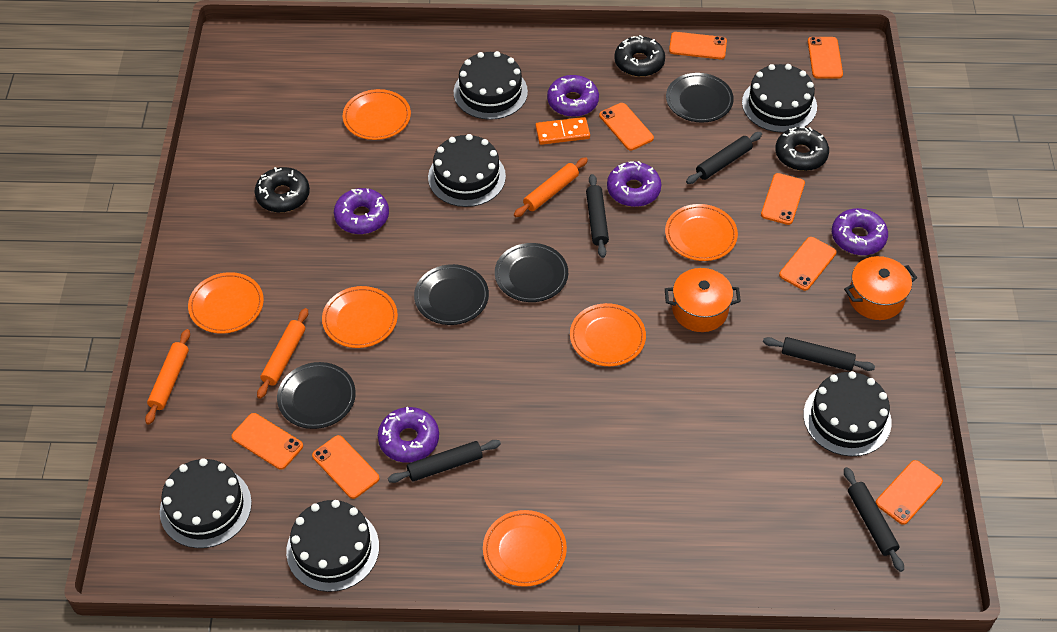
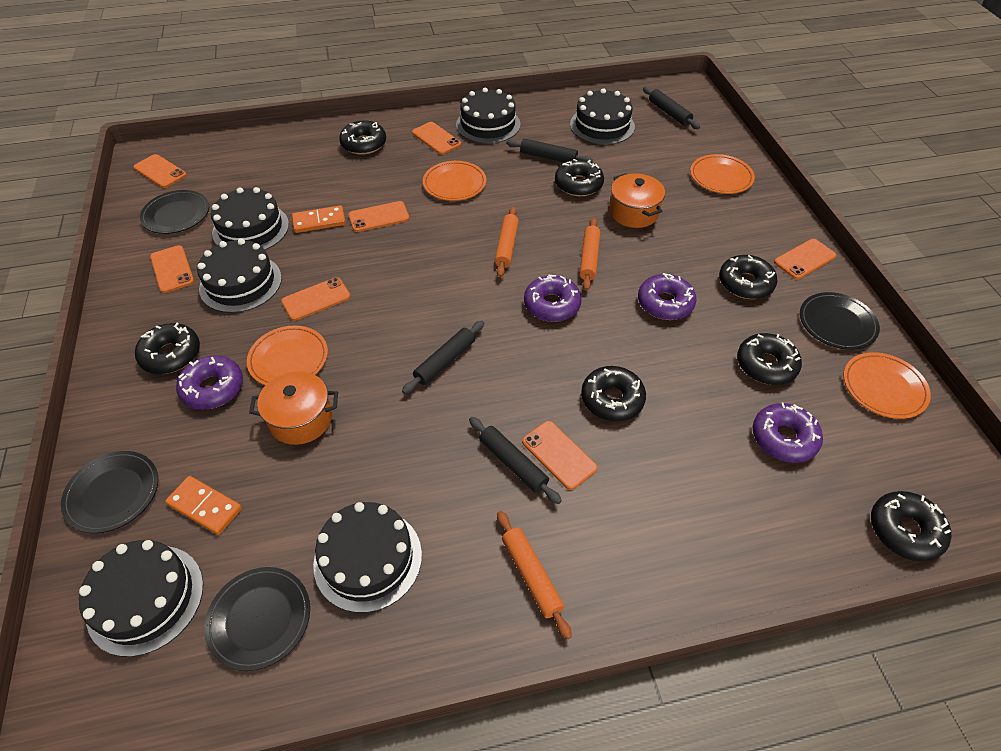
black donut: 3 -> 7
black rolling pin: 5 -> 4
orange domino: 1 -> 2
orange phone: 8 -> 7
orange plate: 6 -> 4
purple donut: 5 -> 4

